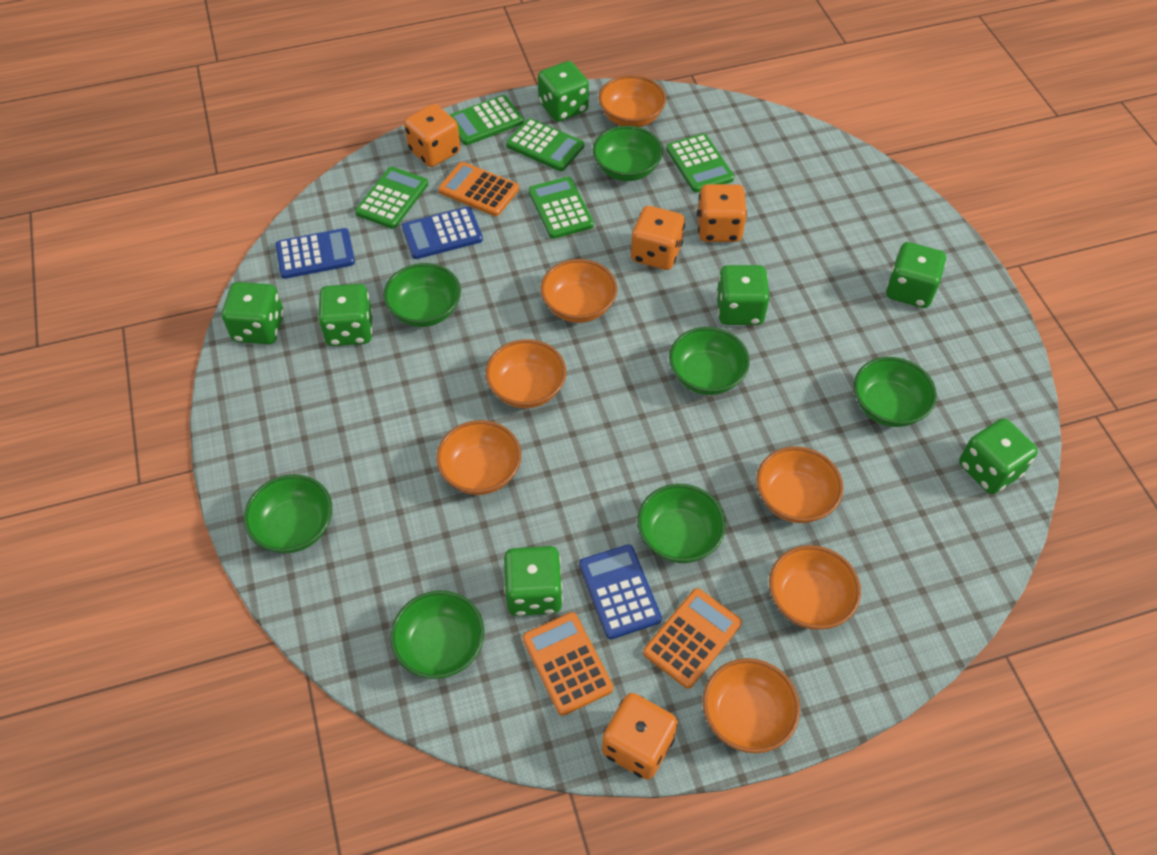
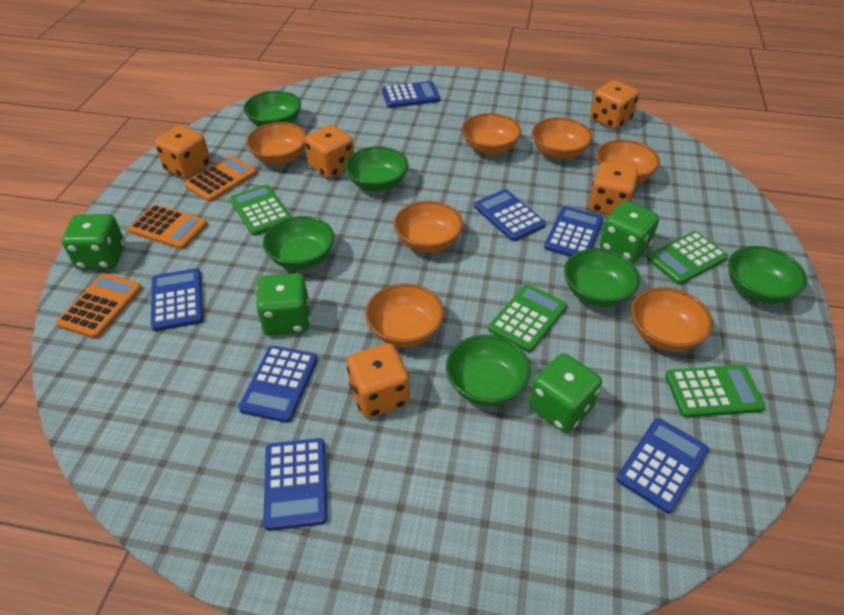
blue calculator: 3 -> 7
green bowl: 7 -> 6
green calculator: 5 -> 4
green dice: 7 -> 4
orange dice: 4 -> 5

